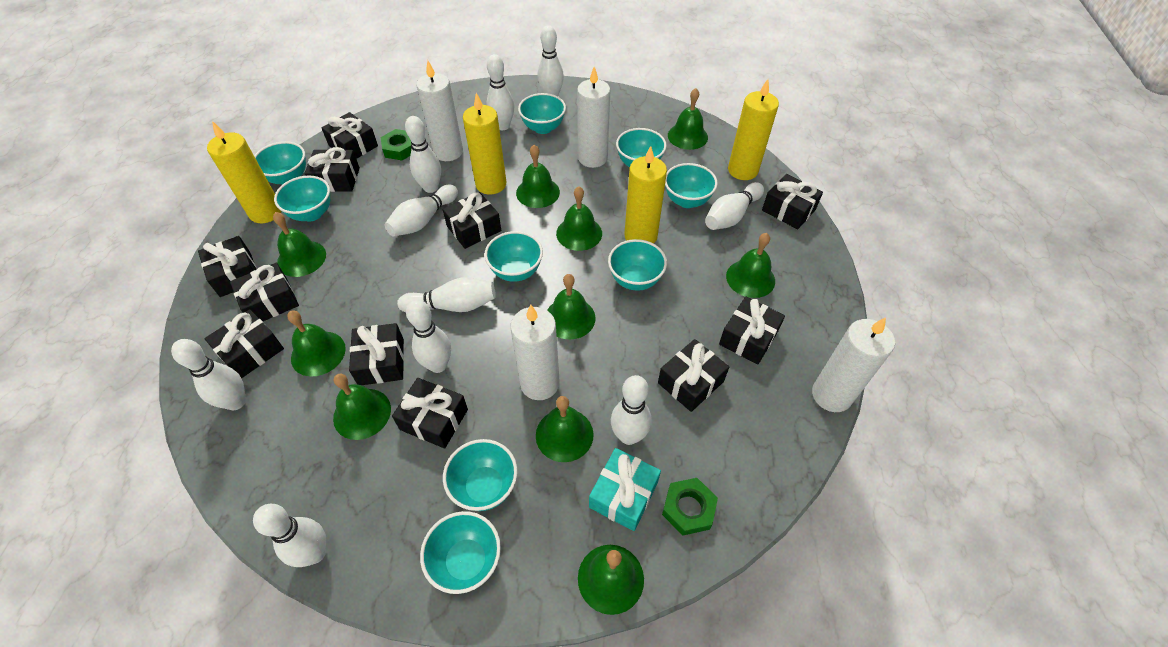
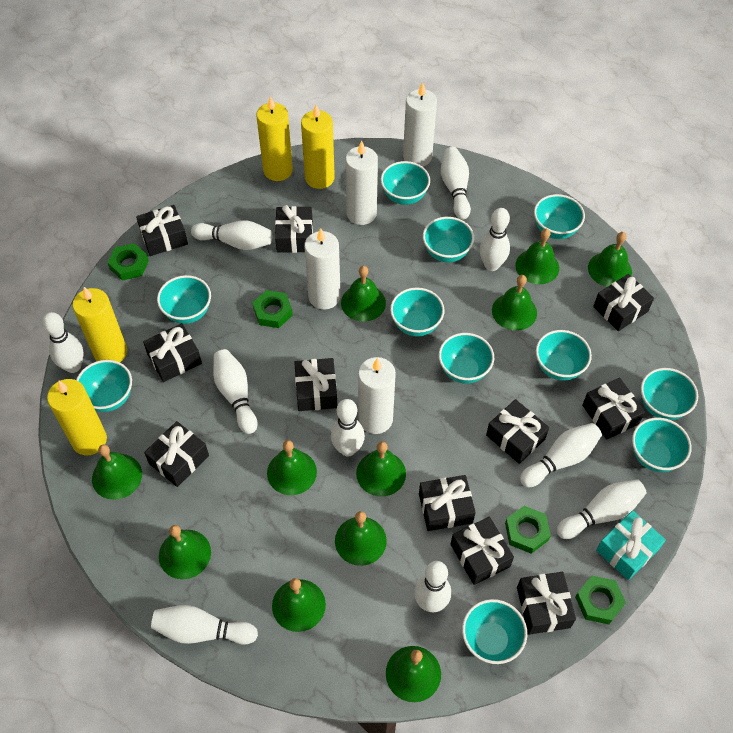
green bell: 10 -> 11
green nut: 2 -> 4
turquoise bowl: 9 -> 11

